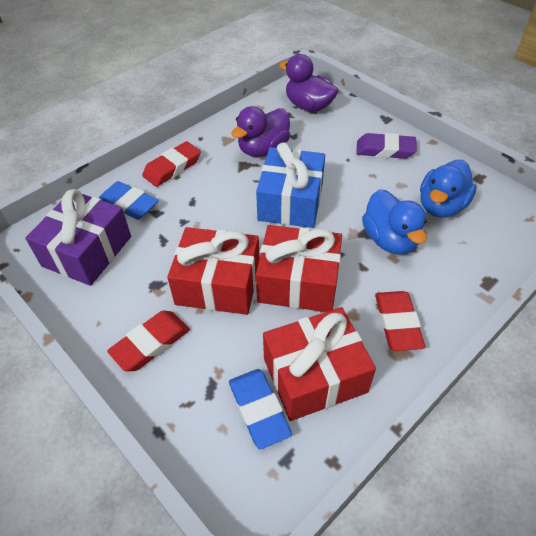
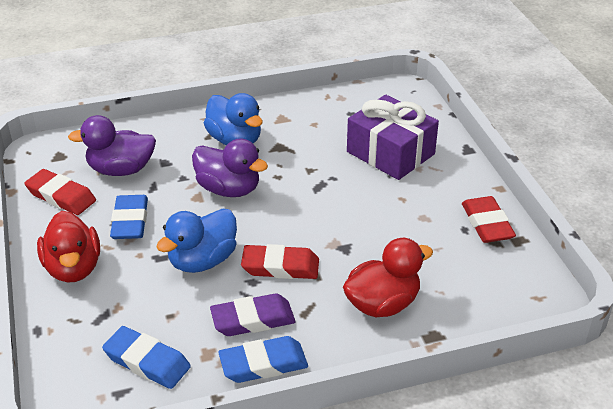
blue eraser: 2 -> 3
blue gift: 1 -> 0
red duck: 0 -> 2
red gift: 3 -> 0

